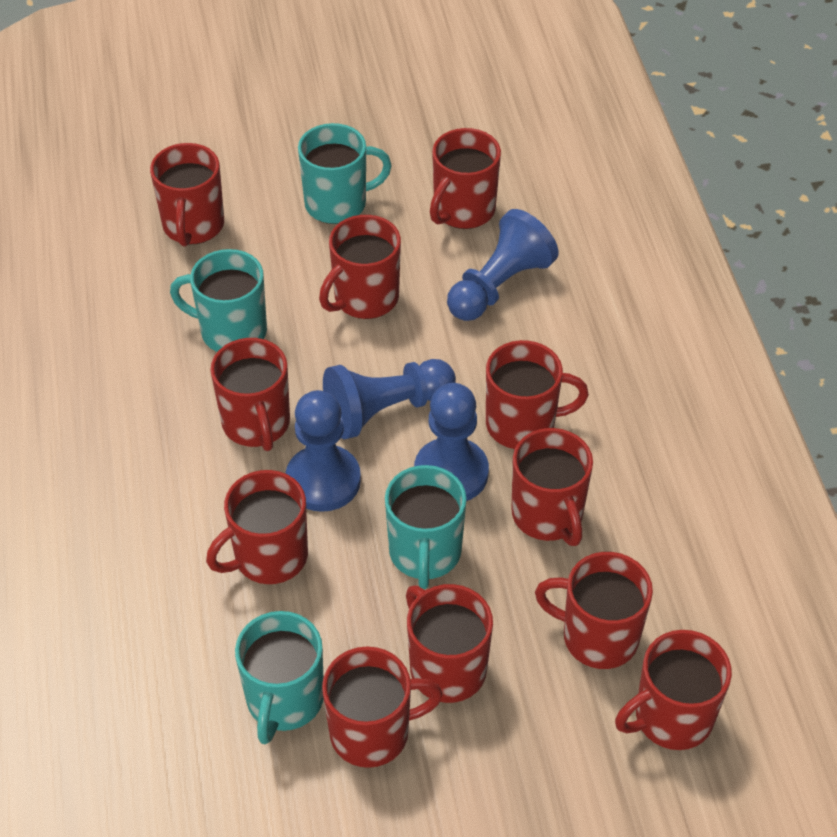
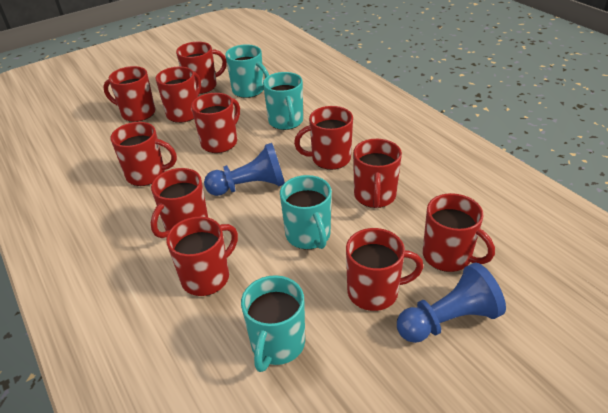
blue pawn: 4 -> 2

